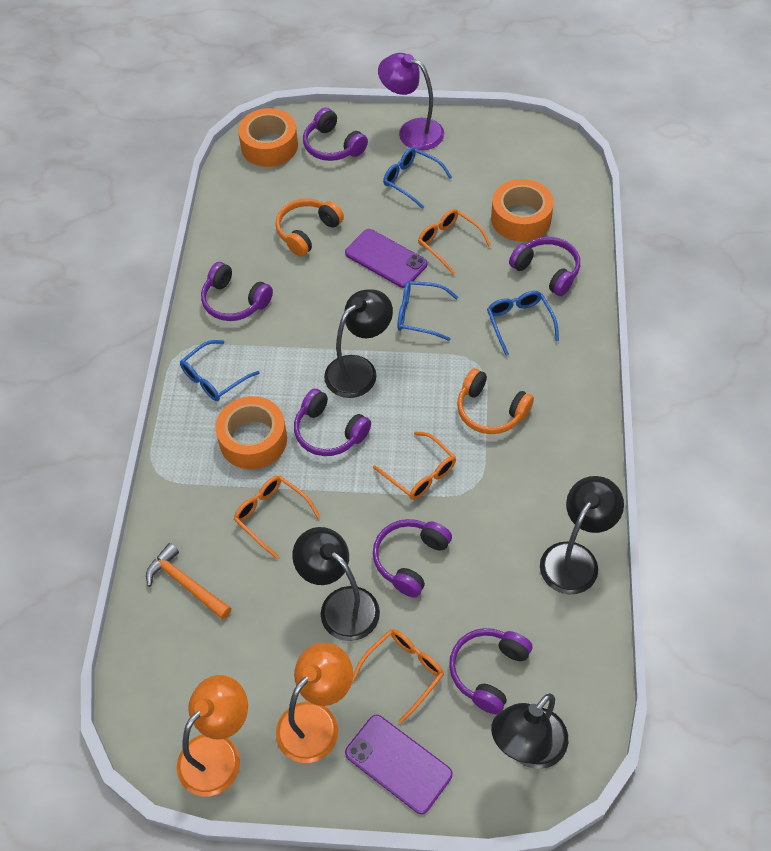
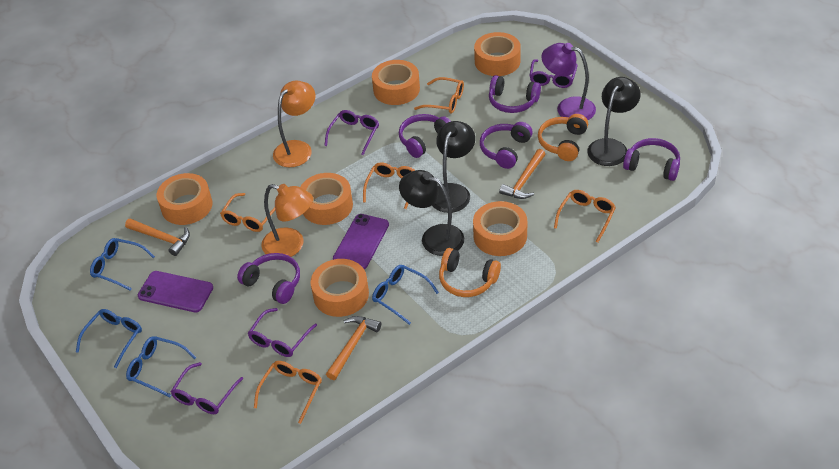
black lamp: 4 -> 3
orange glasses: 4 -> 5
orange hammer: 1 -> 3
orange tape: 3 -> 6
purple glasses: 0 -> 4
purple headphones: 6 -> 5

